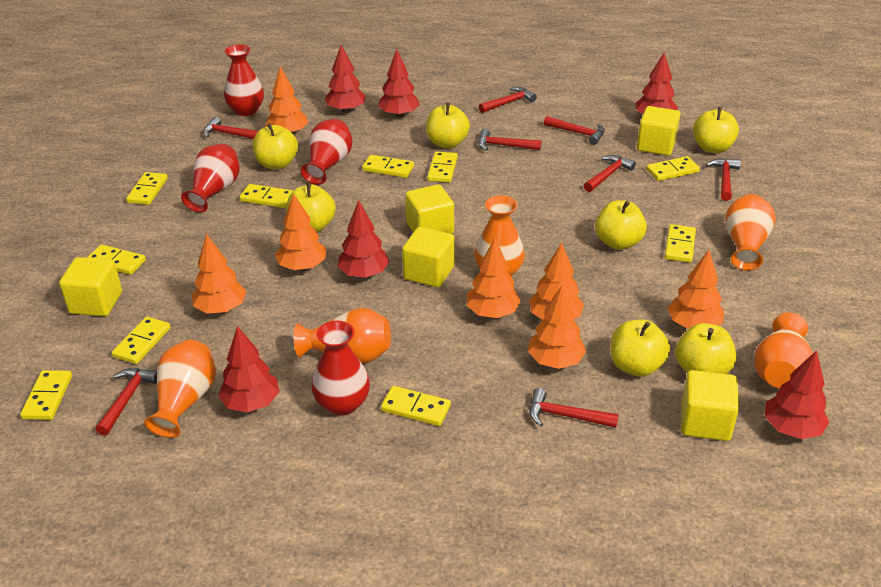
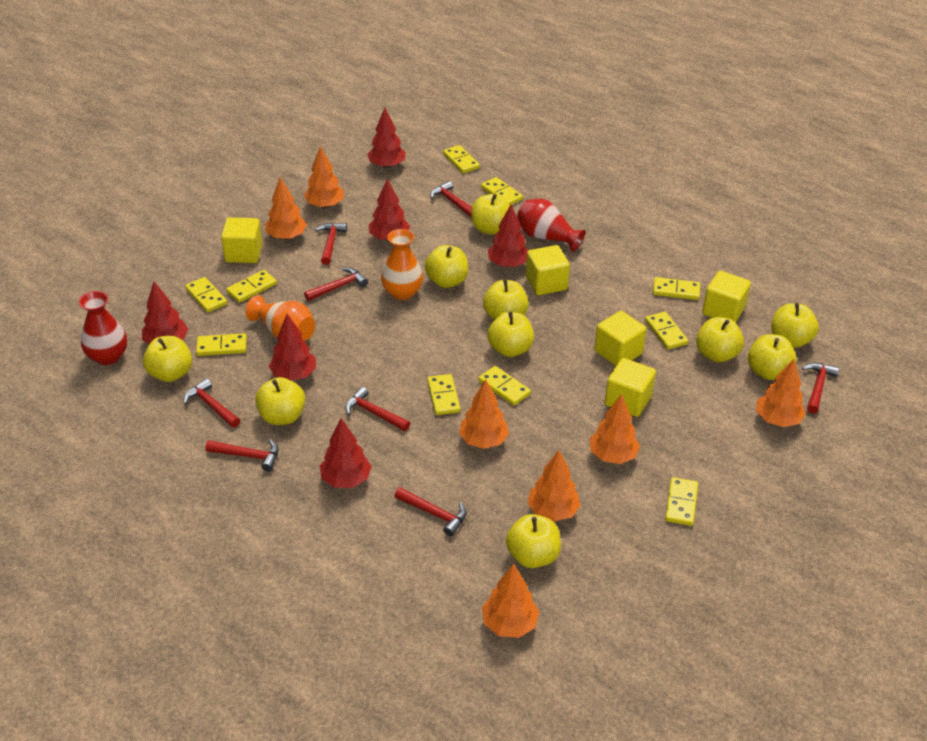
orange vase: 5 -> 2
red vase: 4 -> 2
yellow apple: 7 -> 10

